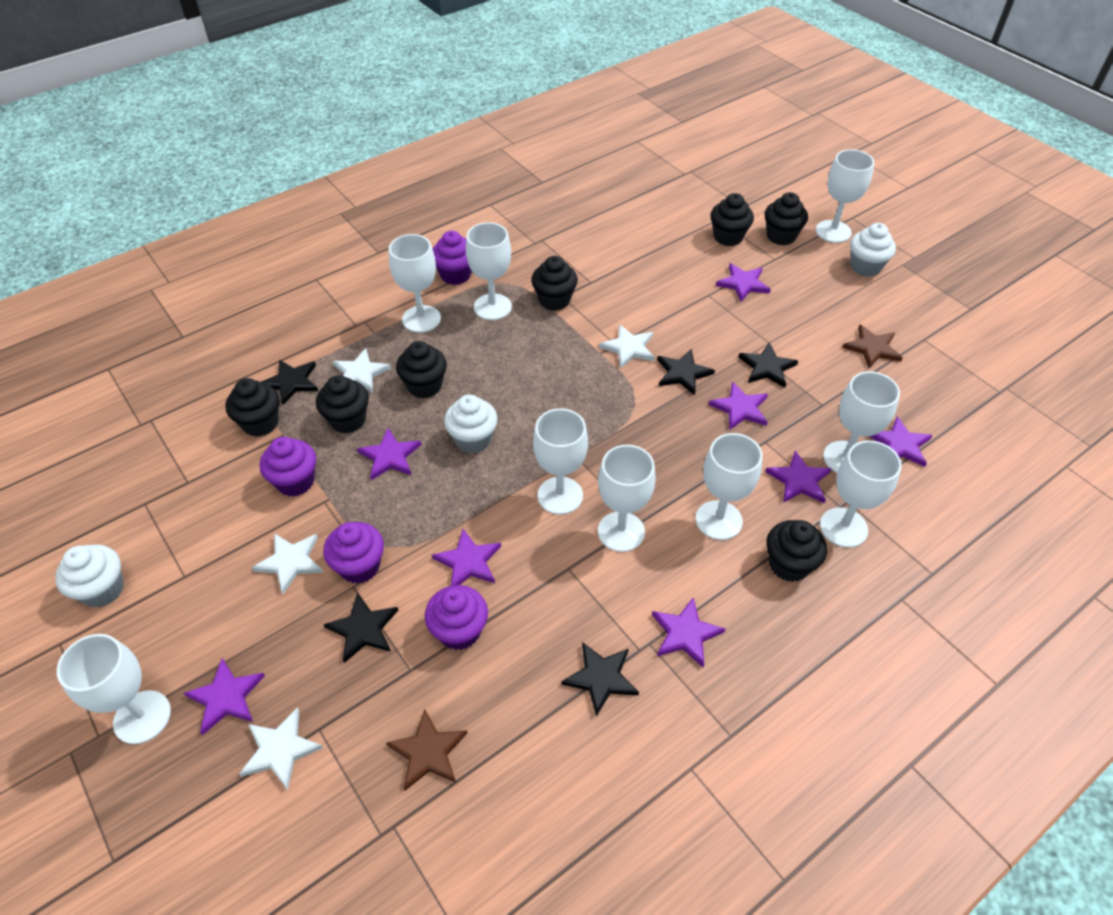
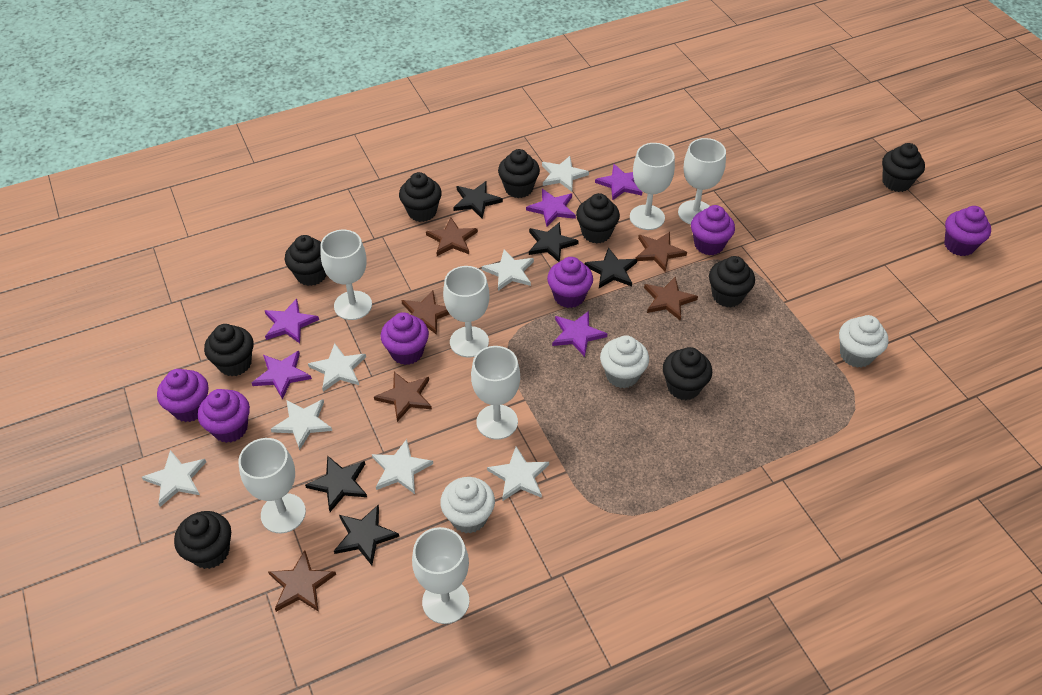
black cupcake: 7 -> 9
brown star: 2 -> 6
purple cupcake: 4 -> 6
purple star: 8 -> 5
white goblet: 9 -> 7
white star: 4 -> 7

